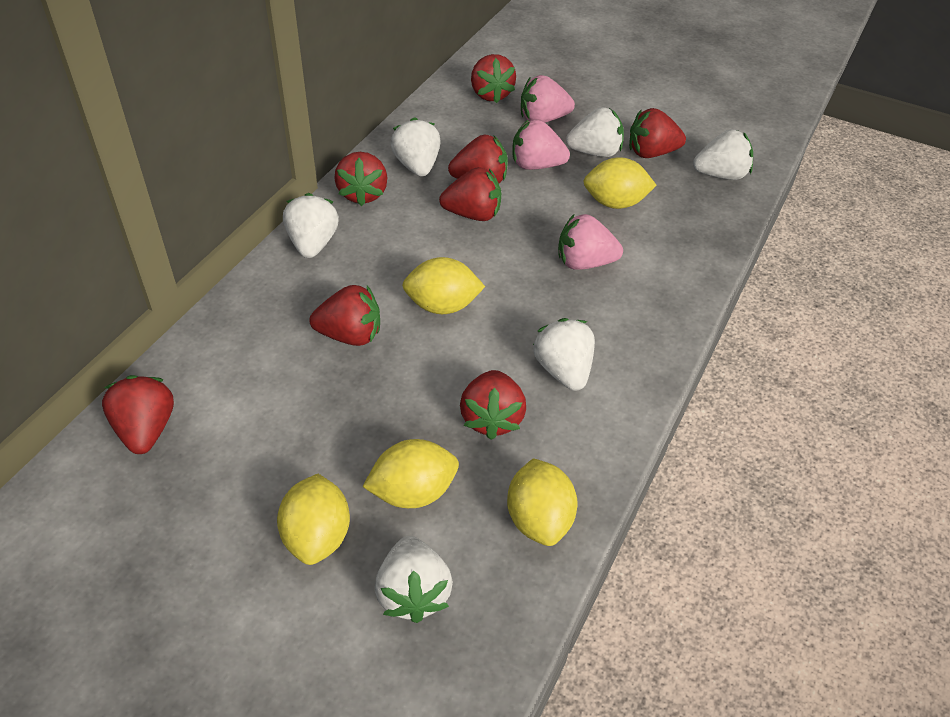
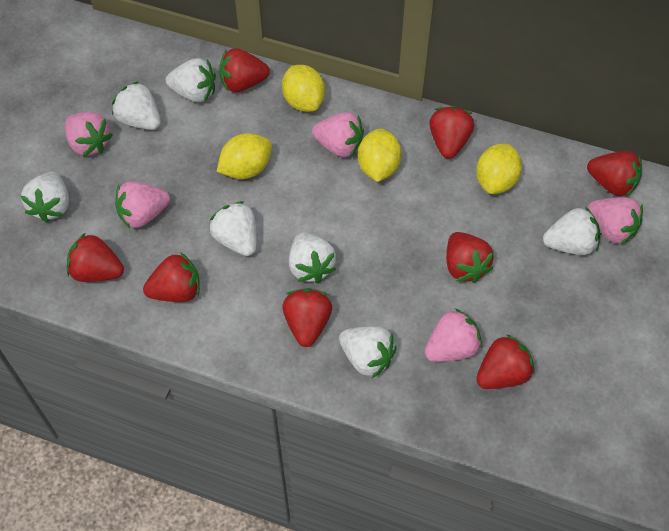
pink strawberry: 3 -> 5
white strawberry: 6 -> 7
yellow lemon: 5 -> 4

